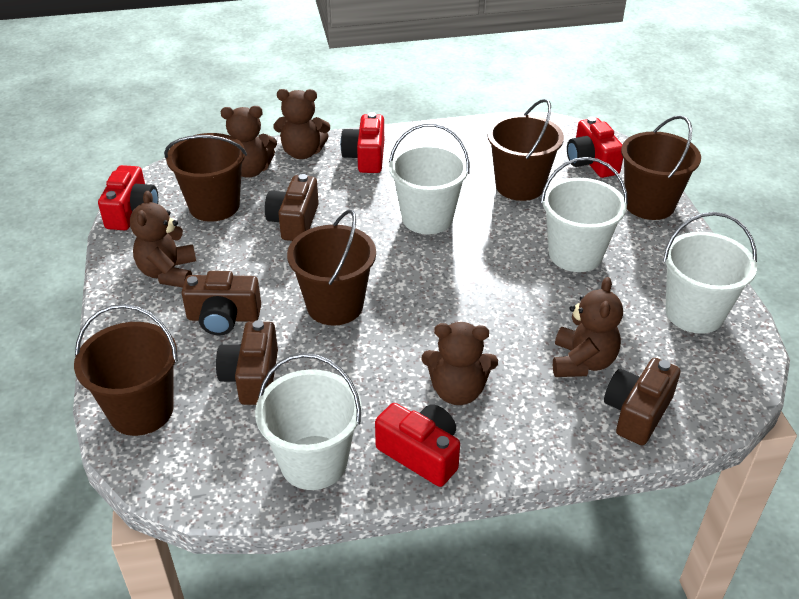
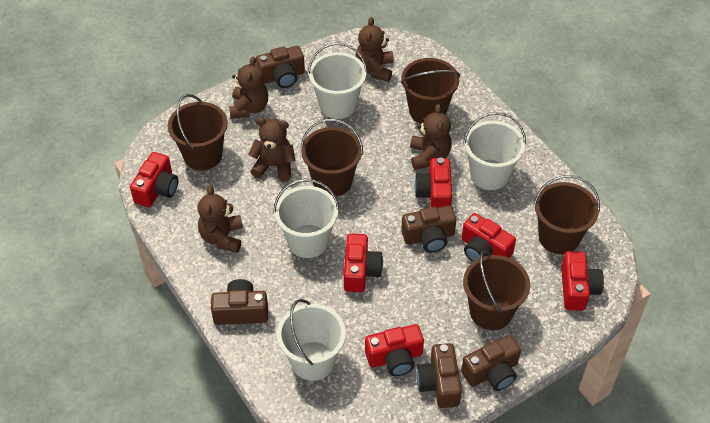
brown camera: 4 -> 5
red camera: 4 -> 6

